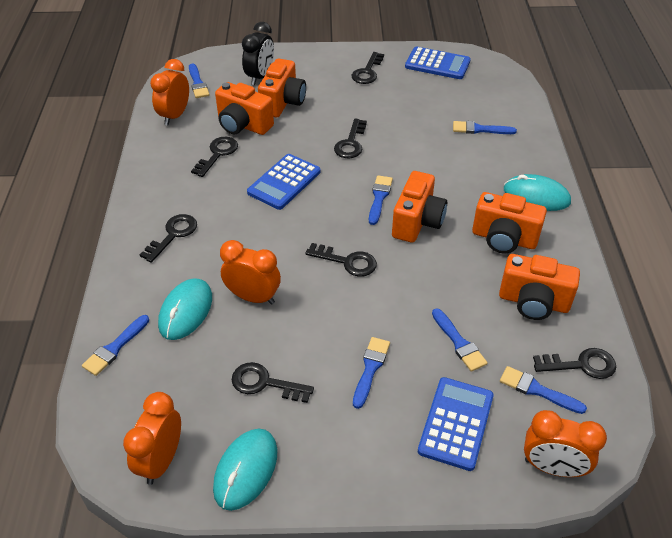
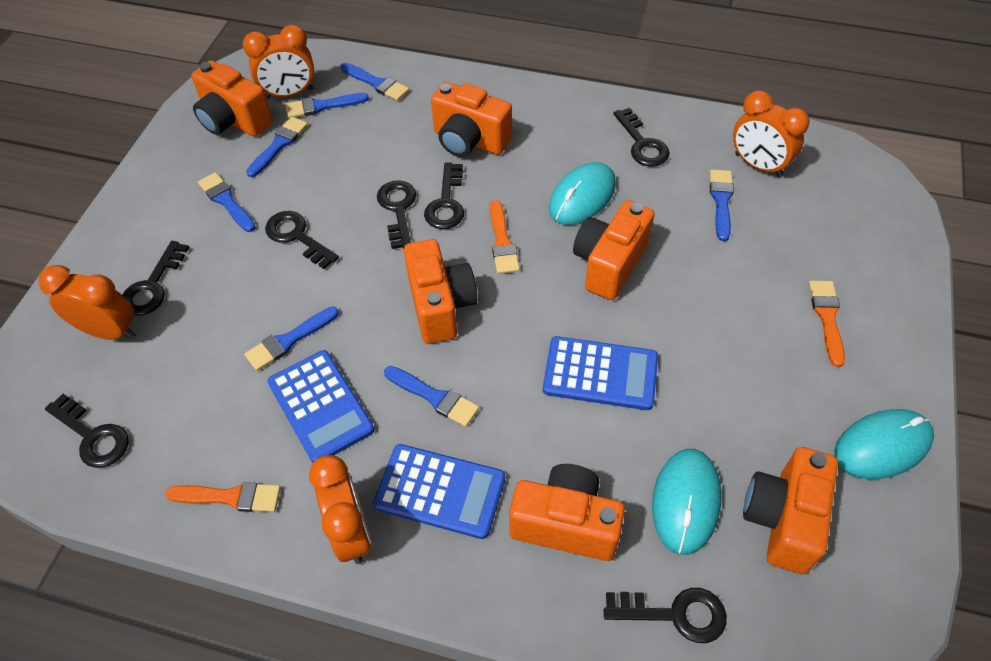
black clock: 1 -> 0
orange brush: 0 -> 3
orange camera: 5 -> 6

